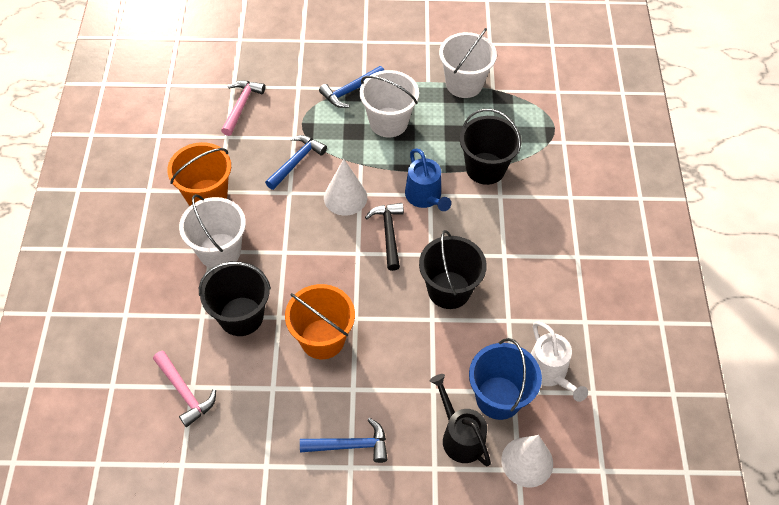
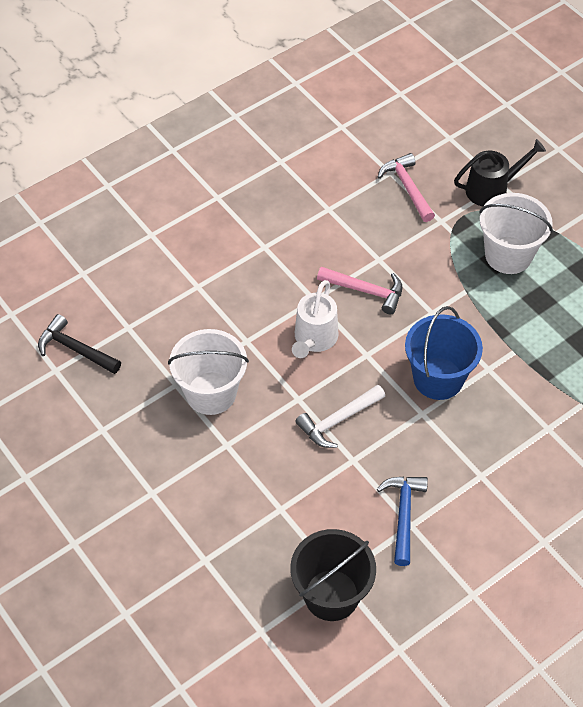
black bucket: 3 -> 1
blue hammer: 3 -> 1
blue watering can: 1 -> 0
orange bucket: 2 -> 0
white bucket: 3 -> 2
white cone: 2 -> 0
white hammer: 0 -> 1

